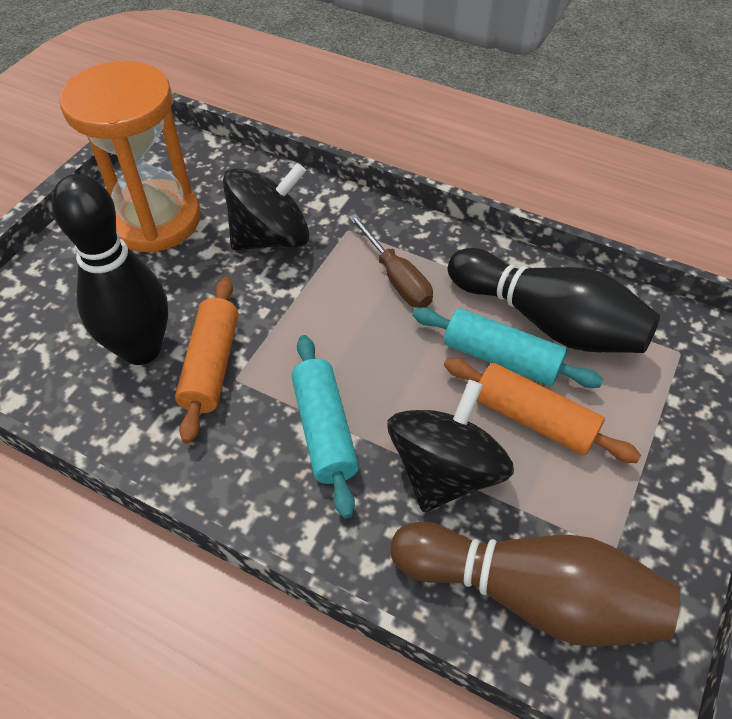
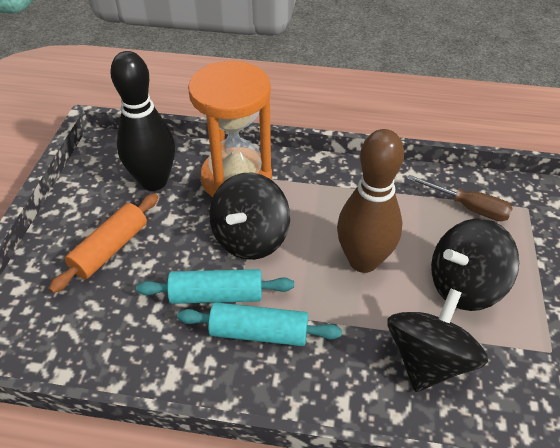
black bowling pin: 2 -> 1
black spinning top: 2 -> 3
orange rolling pin: 2 -> 1

